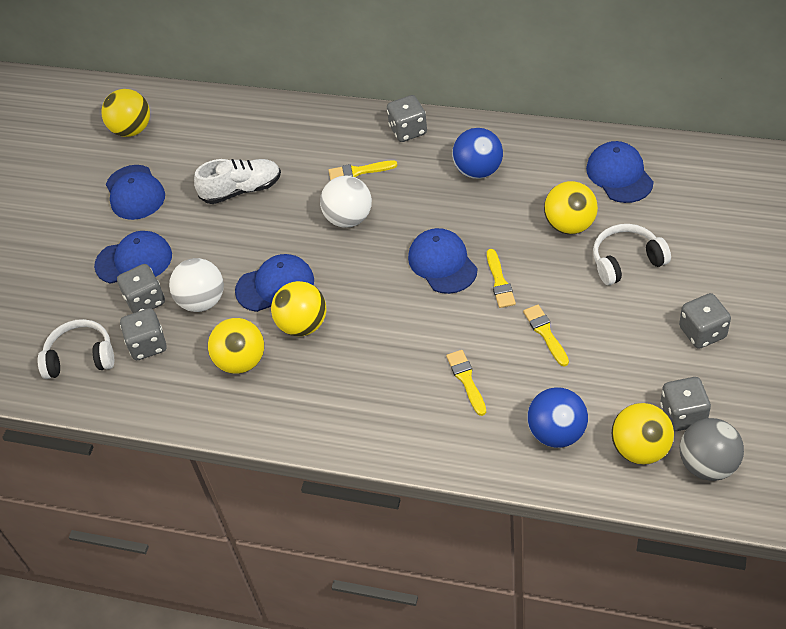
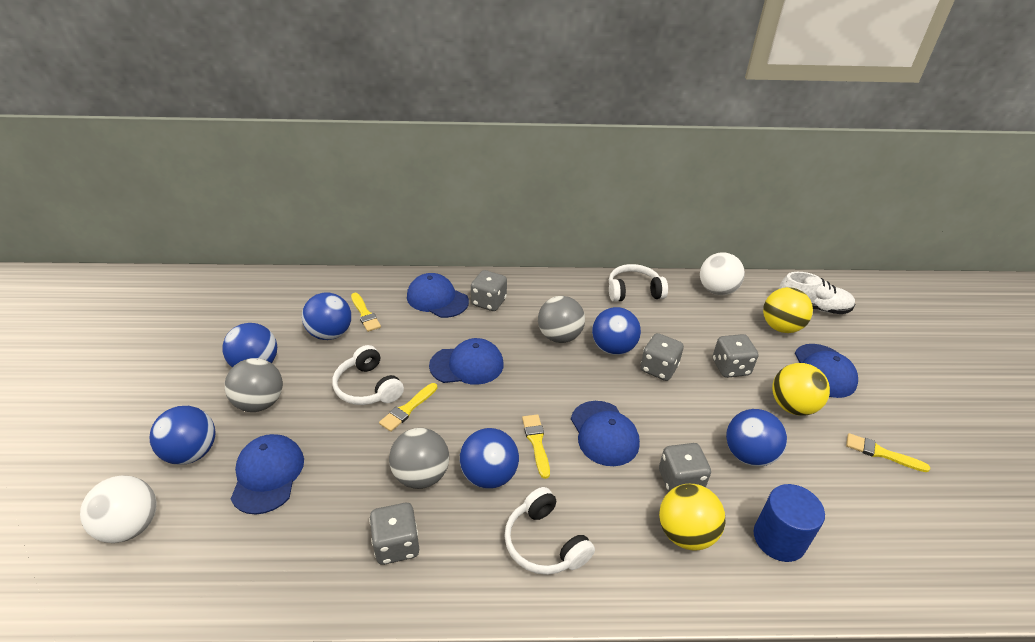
blue ball: 2 -> 6
blue cylinder: 0 -> 1
grey ball: 1 -> 3
white headphones: 2 -> 3
yellow ball: 5 -> 3

